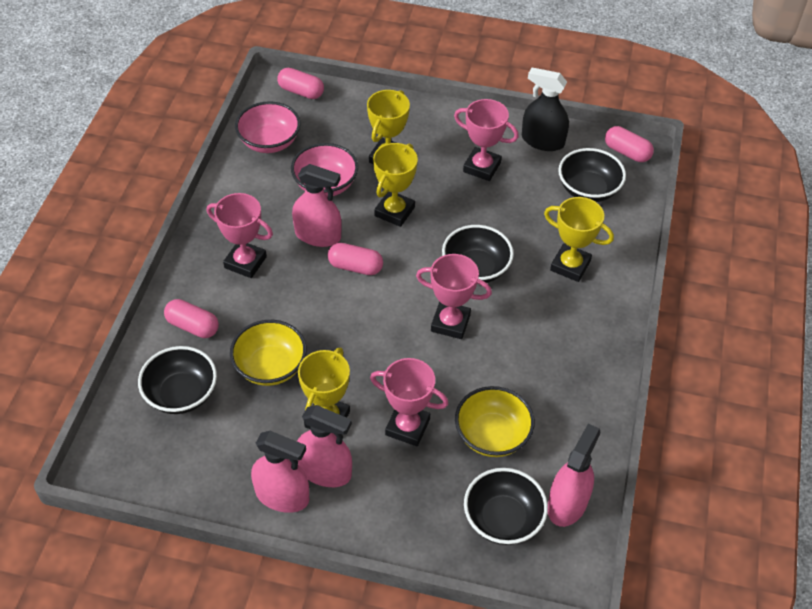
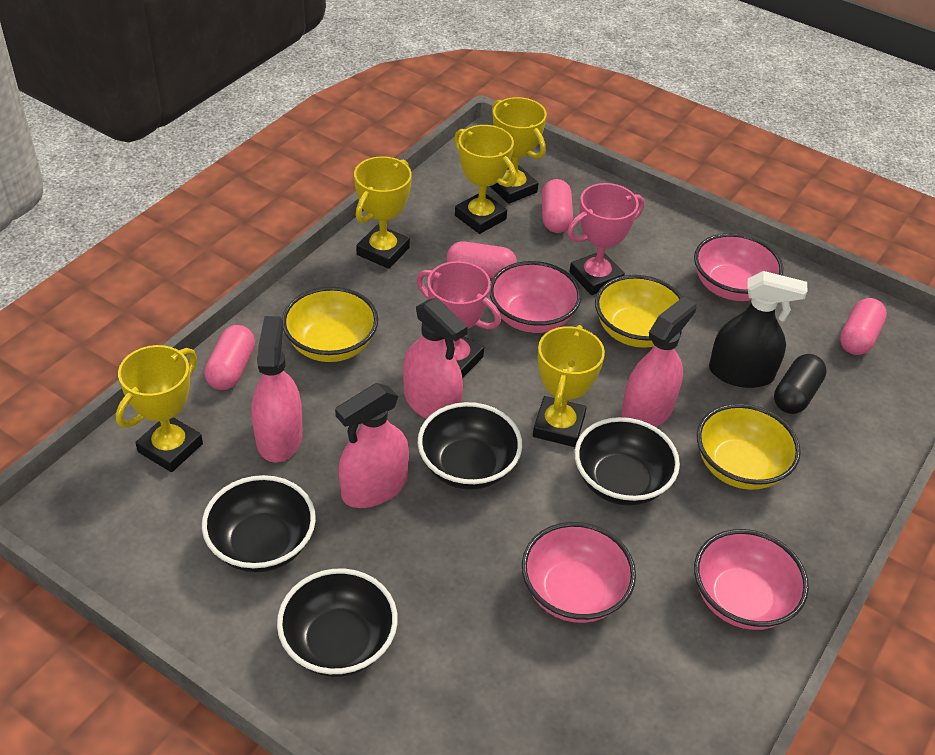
black capsule: 0 -> 1
pink bowl: 2 -> 4
pink trophy: 4 -> 2
yellow bowl: 2 -> 3
yellow trophy: 4 -> 5

